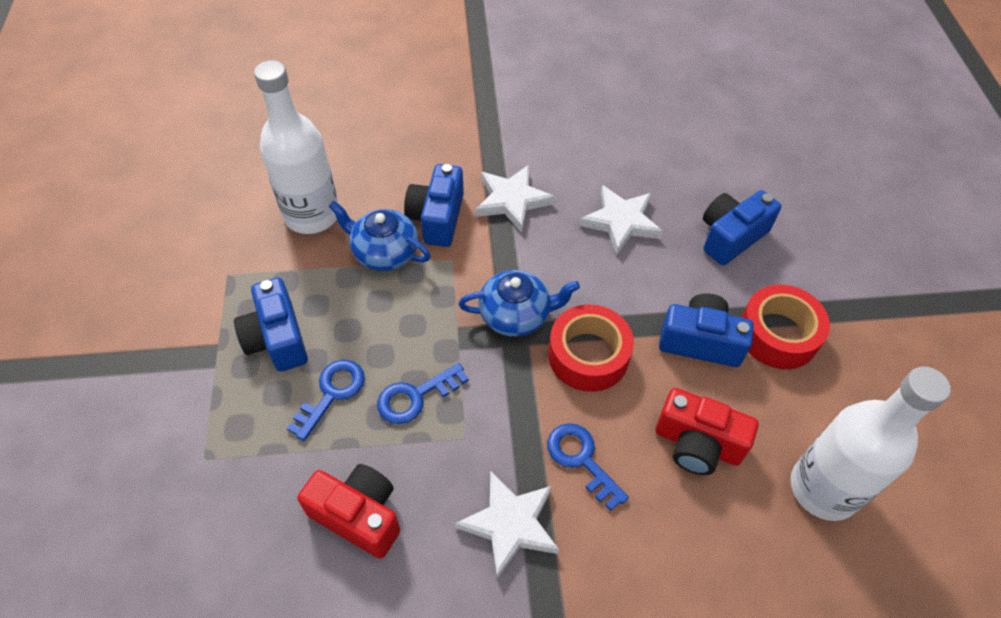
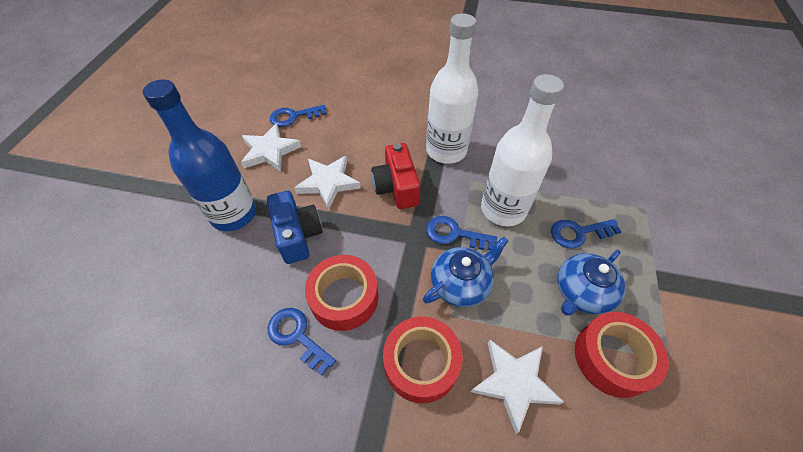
blue bottle: 0 -> 1
blue camera: 4 -> 1
blue key: 3 -> 4
red camera: 2 -> 1
red tape: 2 -> 3

